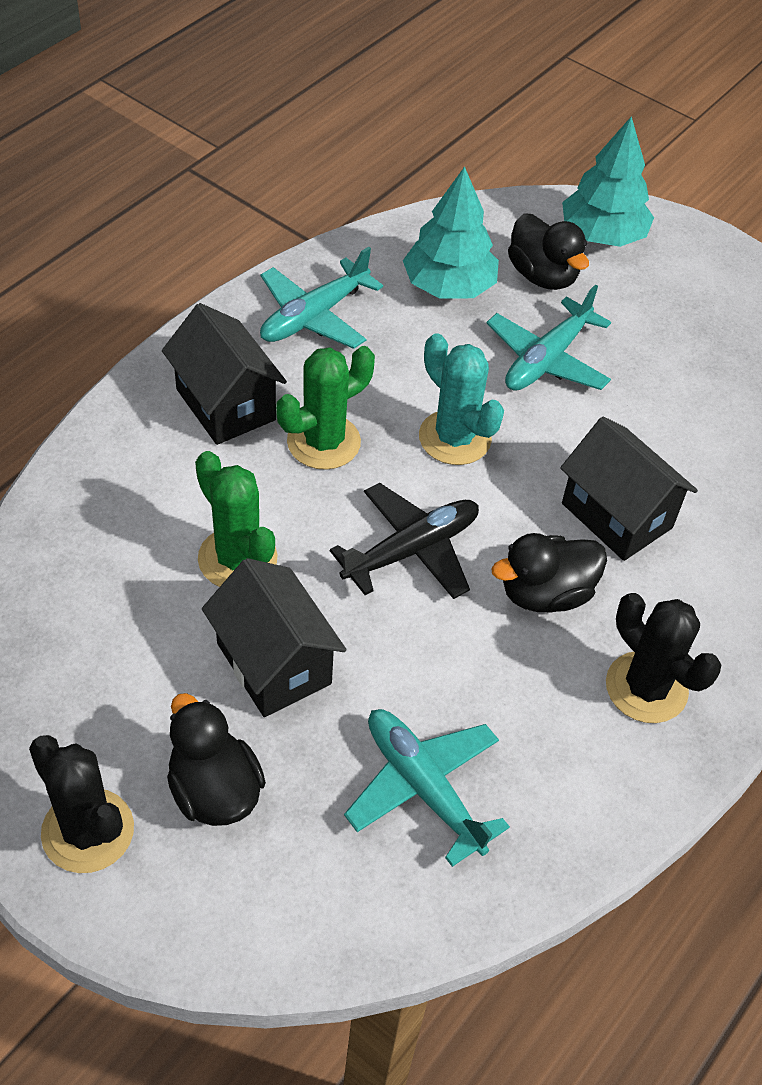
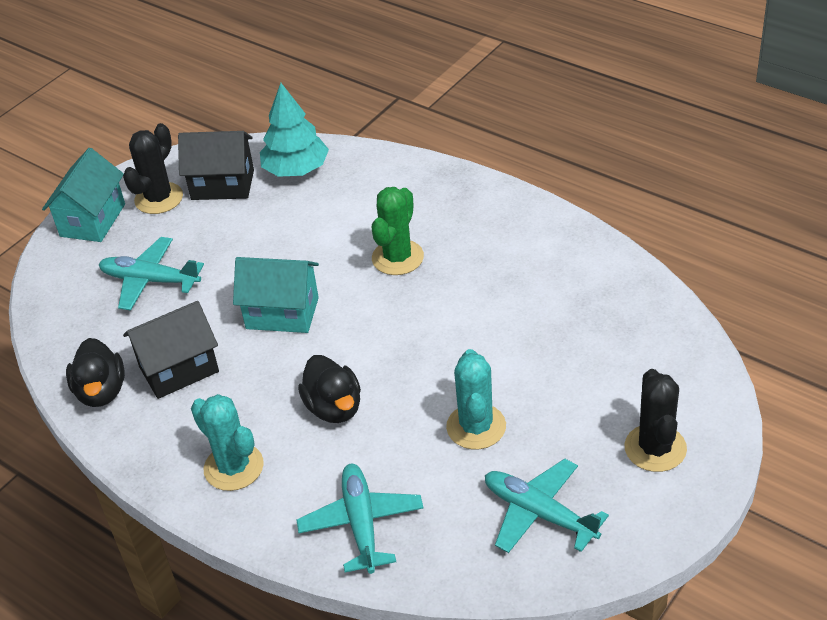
black duck: 3 -> 2
black house: 3 -> 2
black plane: 1 -> 0
green cactus: 2 -> 1
turquoise cactus: 1 -> 2
turquoise house: 0 -> 2
turquoise tree: 2 -> 1

